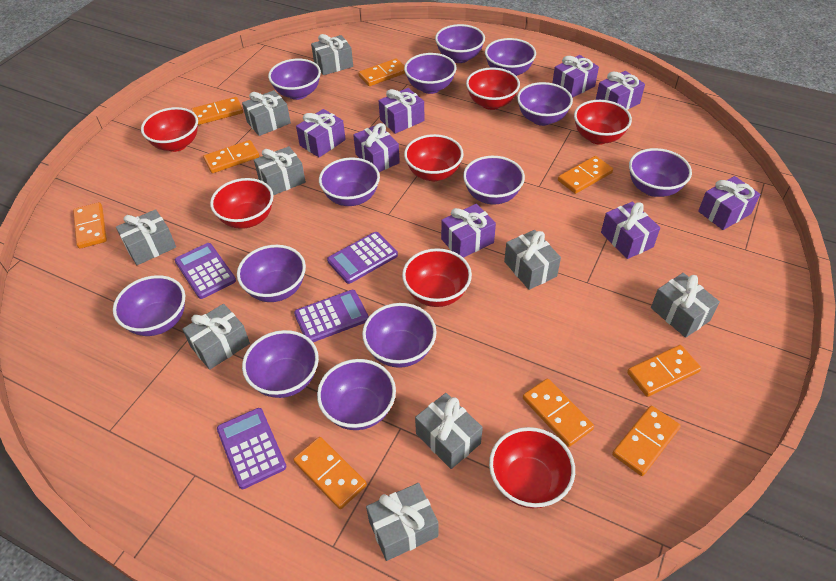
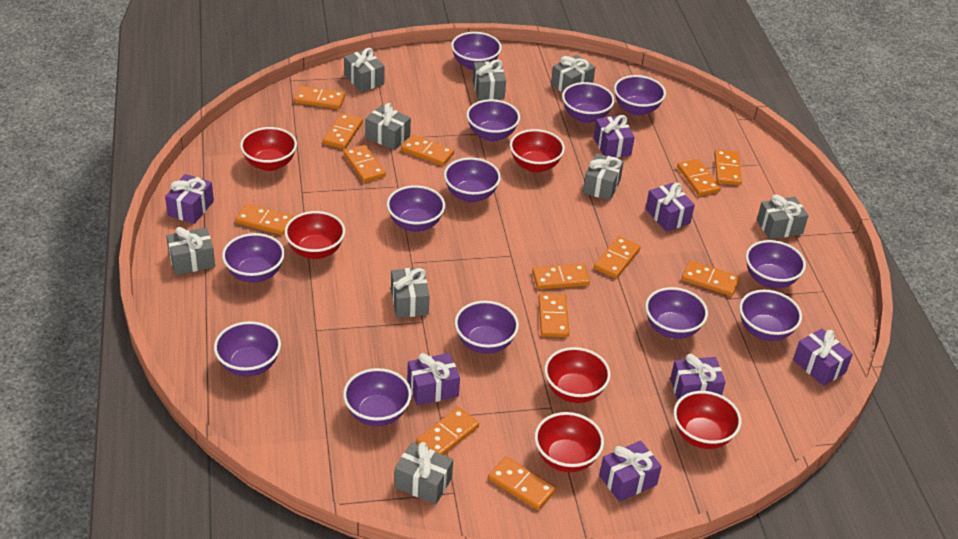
orange domino: 9 -> 13
purple calculator: 4 -> 0
purple gift: 8 -> 7
red bowl: 7 -> 6

